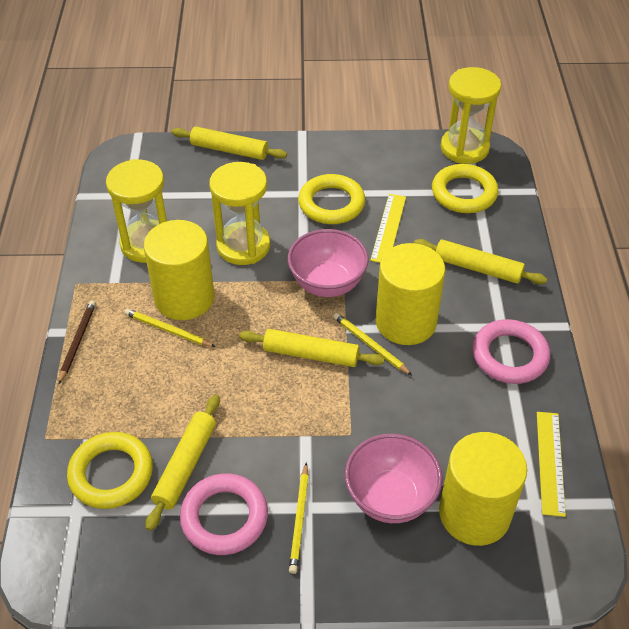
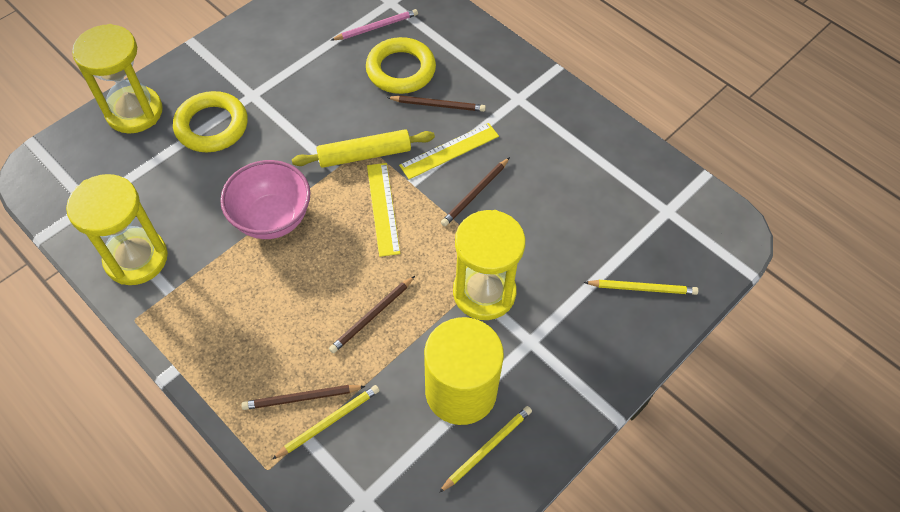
brown pencil: 1 -> 4
pink bowl: 2 -> 1
pink pencil: 0 -> 1
pink ring: 2 -> 0
yellow cylinder: 3 -> 1
yellow ring: 3 -> 2
yellow rolling pin: 4 -> 1

